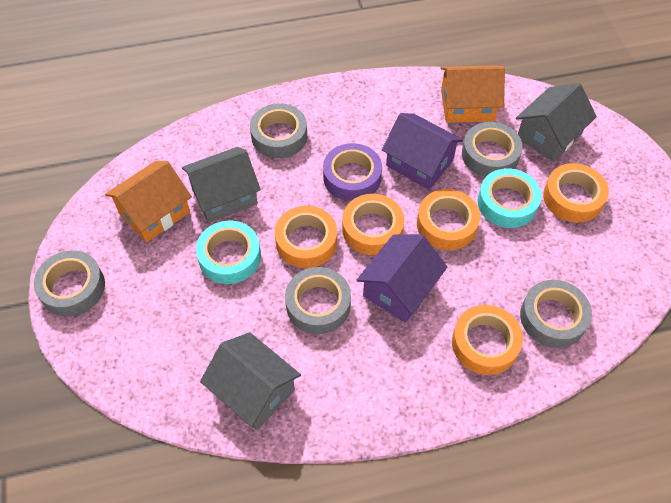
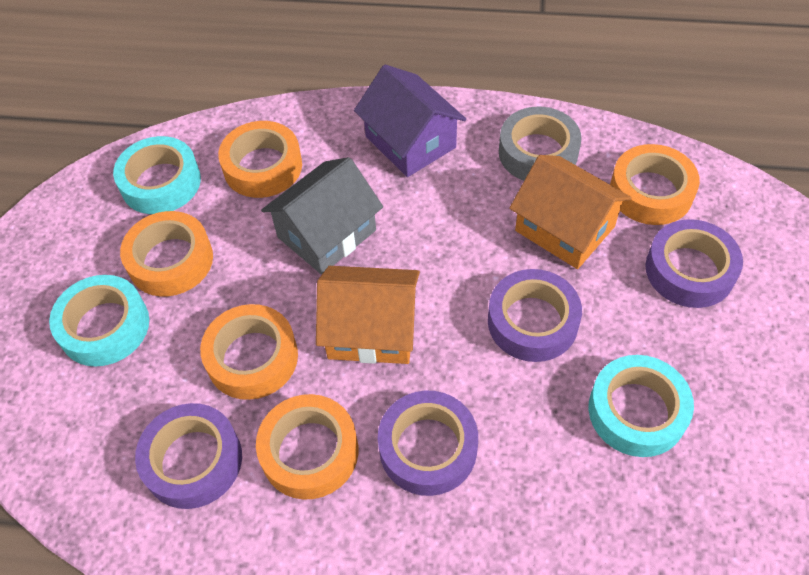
grey house: 3 -> 1
grey tape: 5 -> 1
purple house: 2 -> 1
purple tape: 1 -> 4
turquoise tape: 2 -> 3

